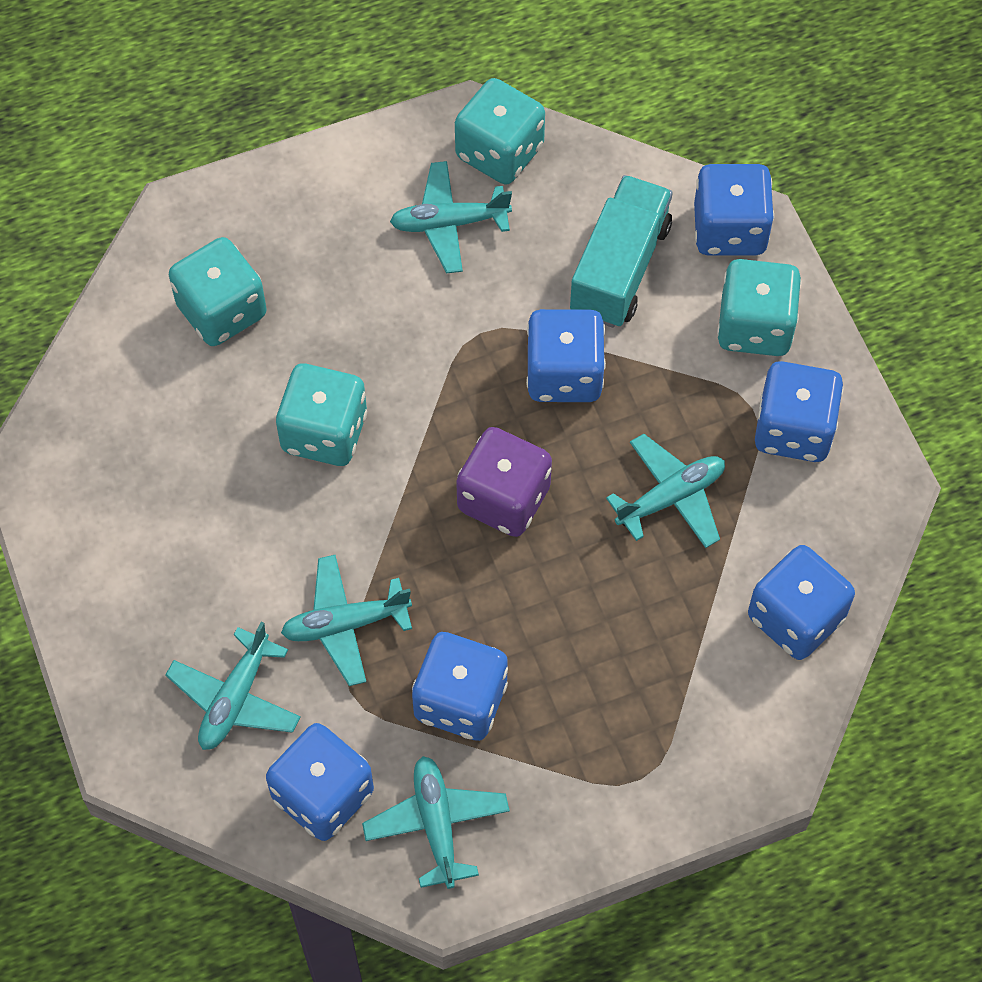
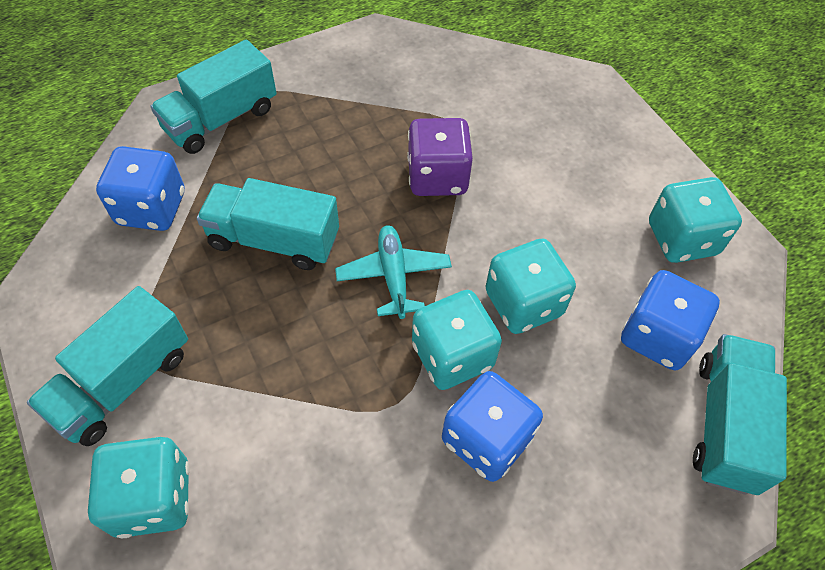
blue dice: 6 -> 3
turquoise plane: 5 -> 1
turquoise truck: 1 -> 4

